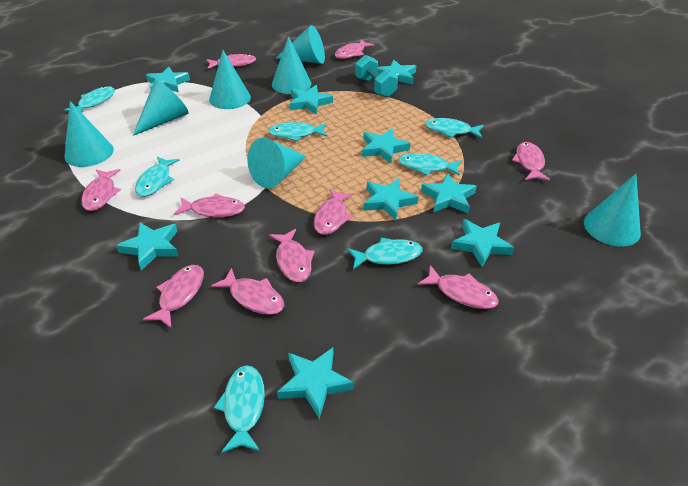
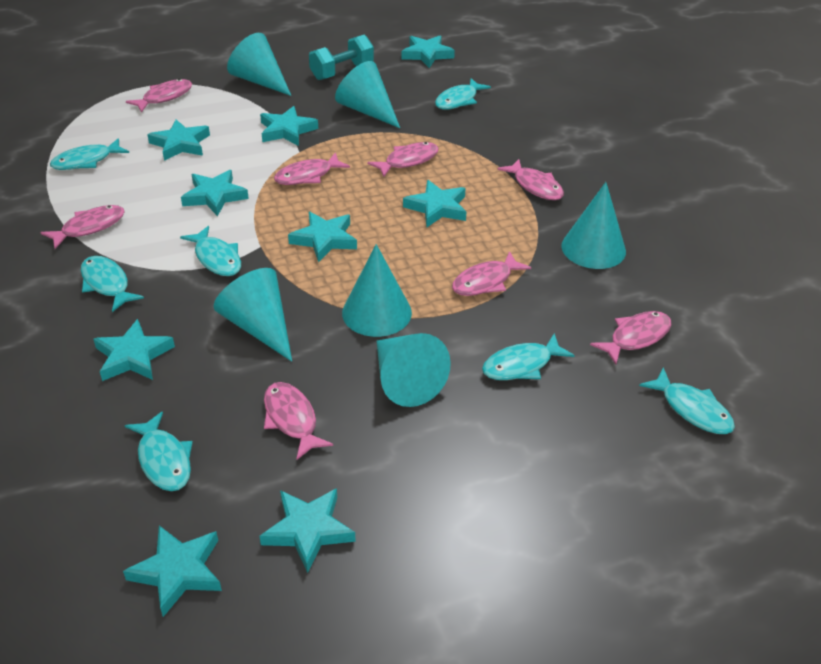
pink fish: 10 -> 8
turquoise cone: 7 -> 6

